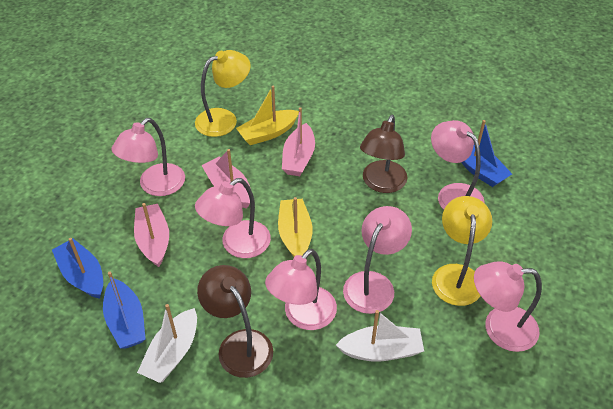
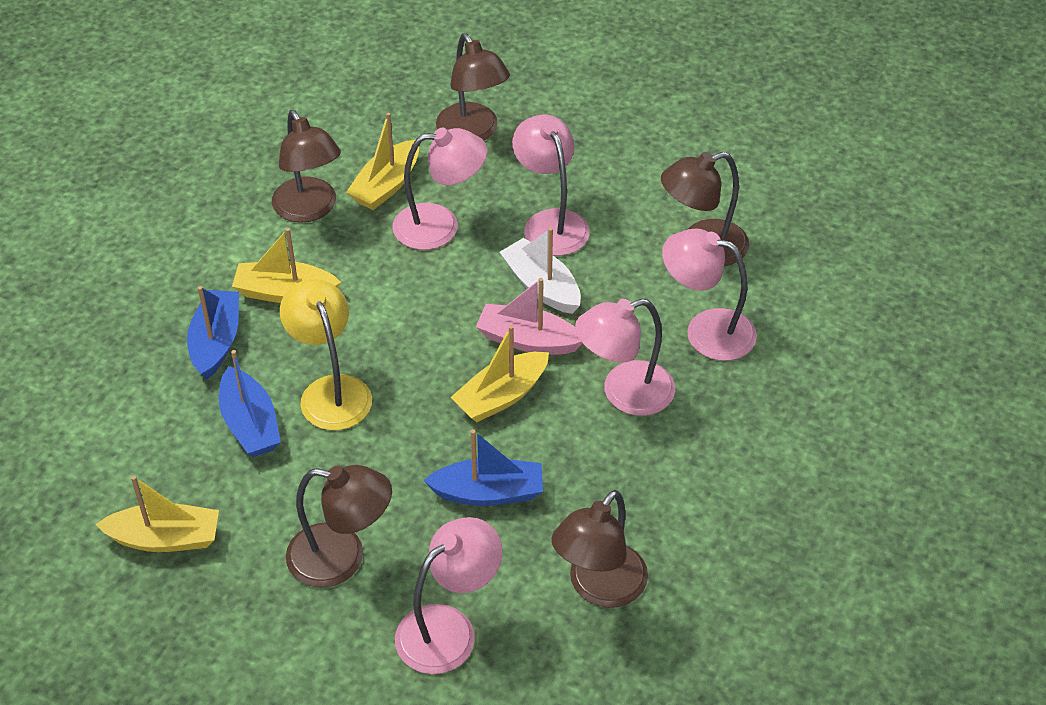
brown lamp: 2 -> 5
pink boat: 3 -> 1
pink lamp: 6 -> 5
white boat: 2 -> 1
yellow boat: 2 -> 4
yellow lamp: 2 -> 1

